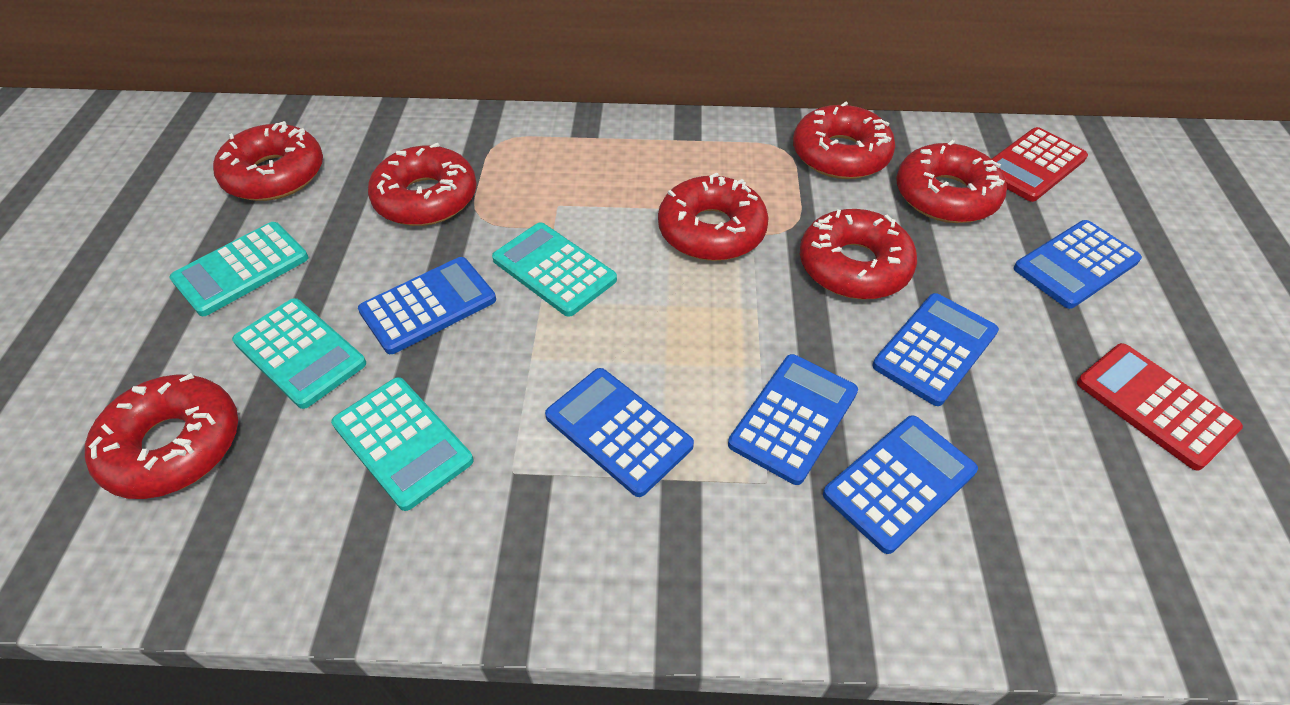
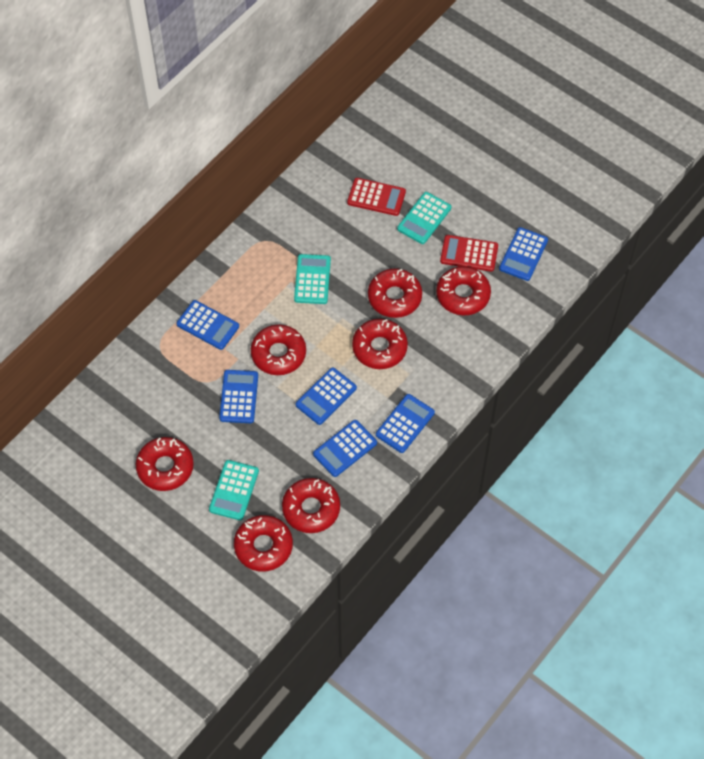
turquoise calculator: 4 -> 3

